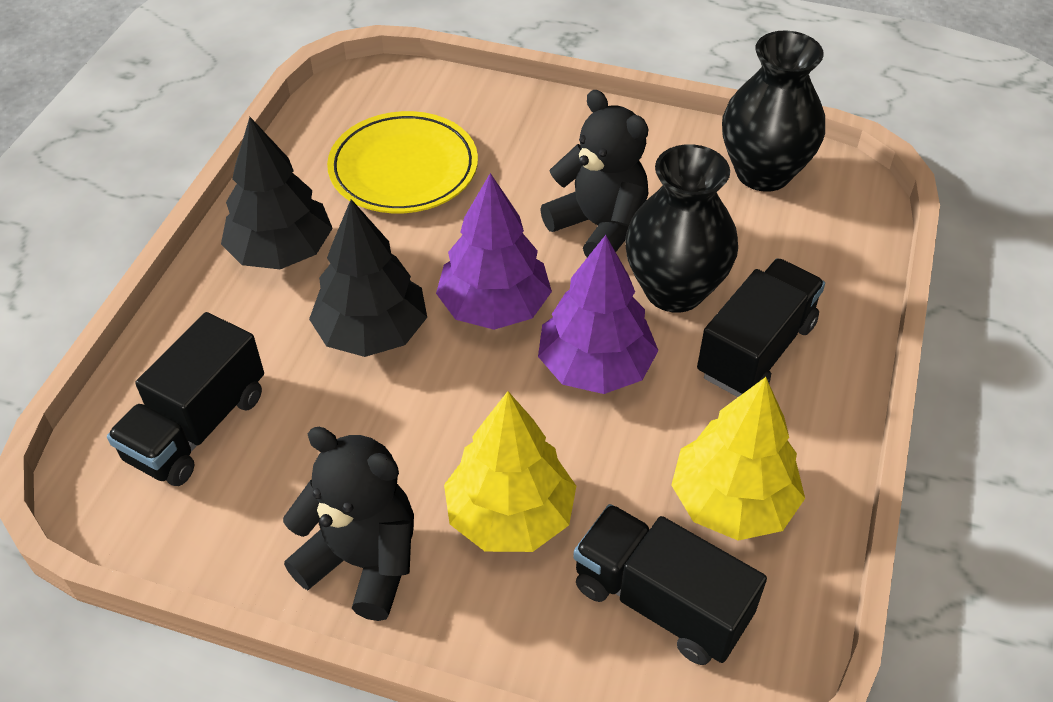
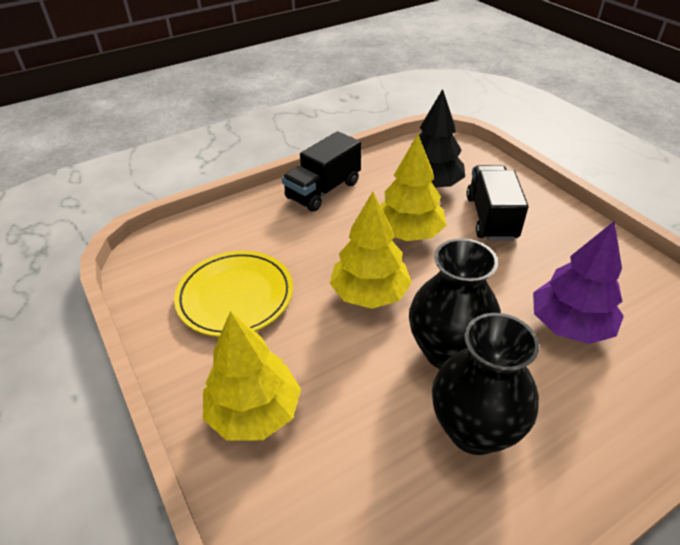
black teddy bear: 2 -> 0
black tree: 2 -> 1
black truck: 3 -> 2
purple tree: 2 -> 1
yellow tree: 2 -> 3

